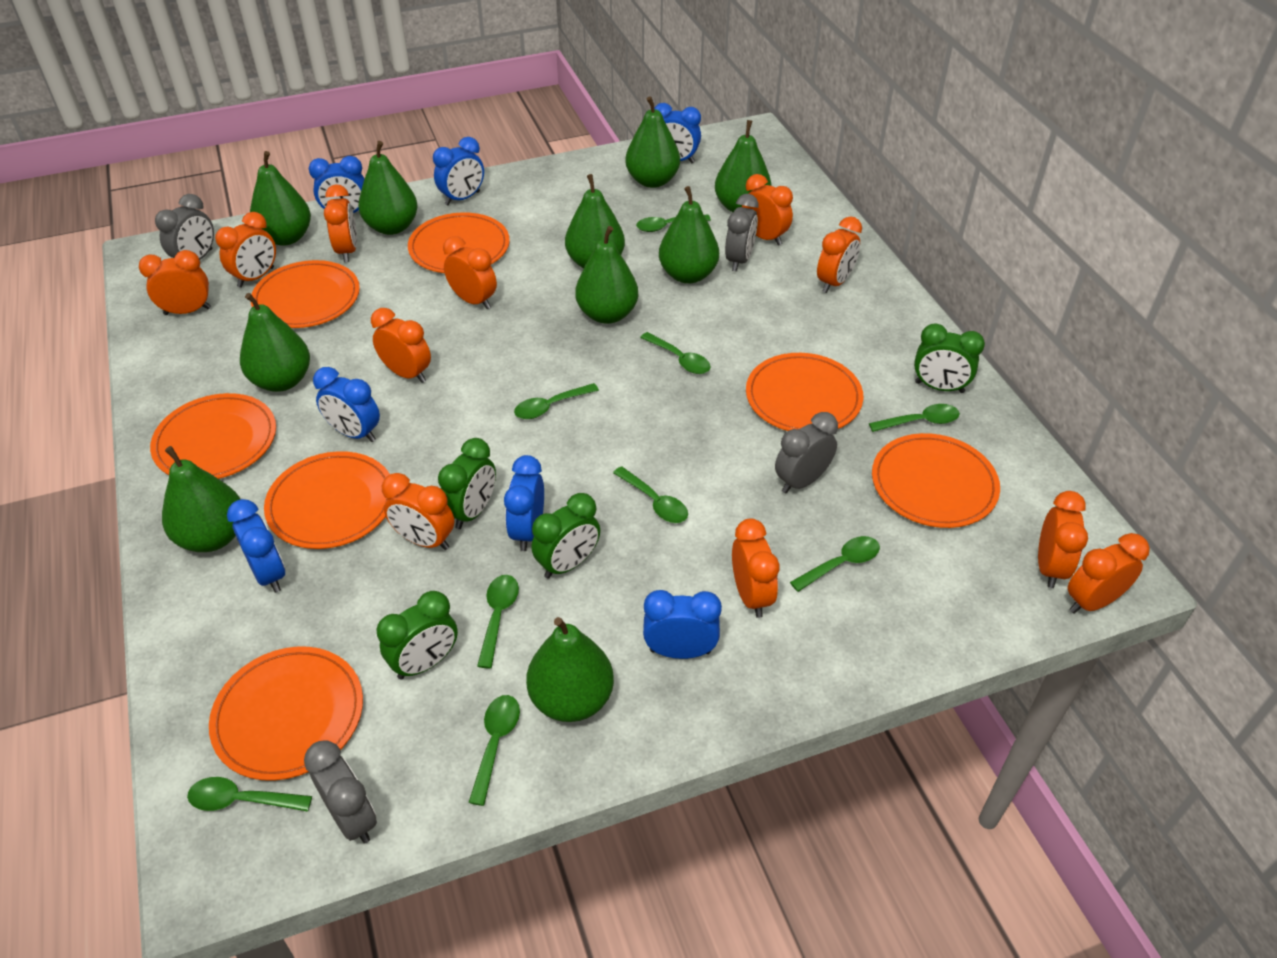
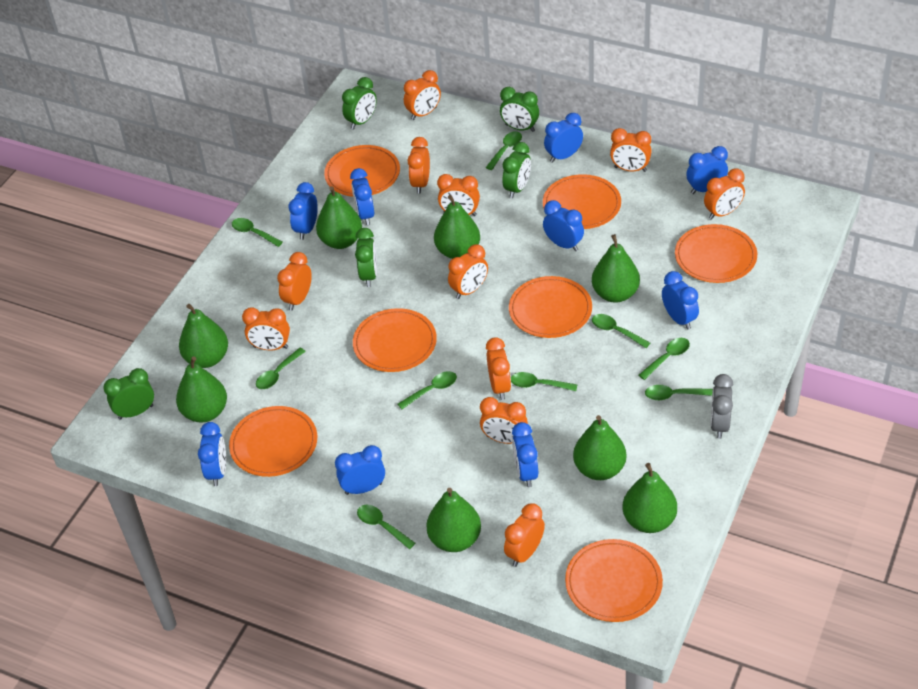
blue clock: 7 -> 9
green clock: 4 -> 5
green pear: 10 -> 8
grey clock: 4 -> 1

